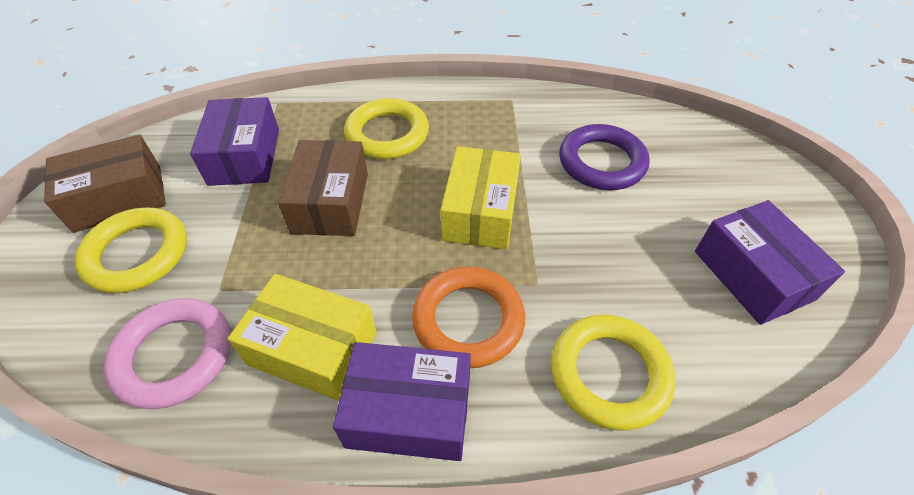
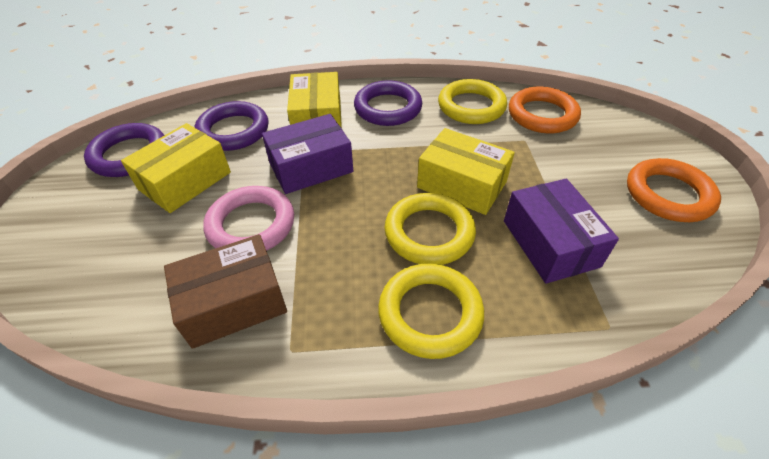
brown box: 2 -> 1
orange ring: 1 -> 2
purple box: 3 -> 2
purple ring: 1 -> 3
yellow box: 2 -> 3

